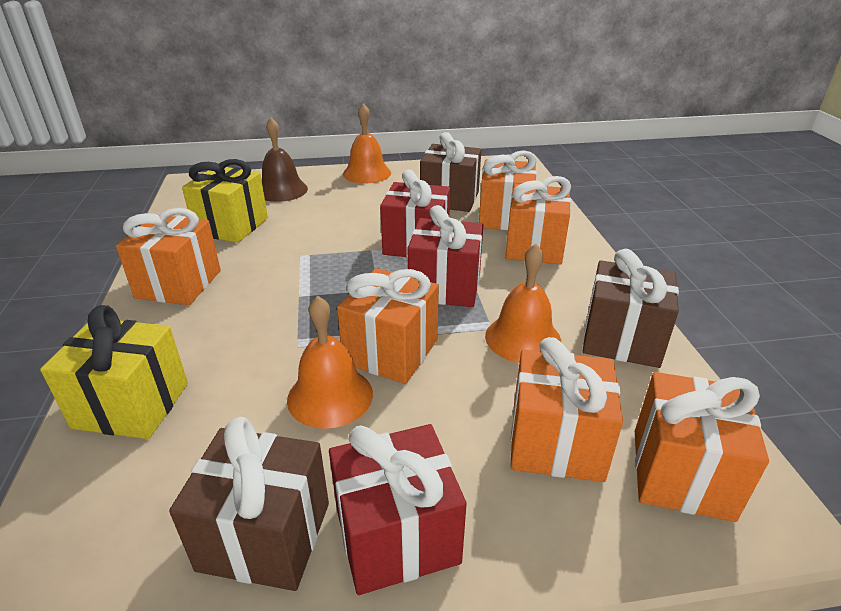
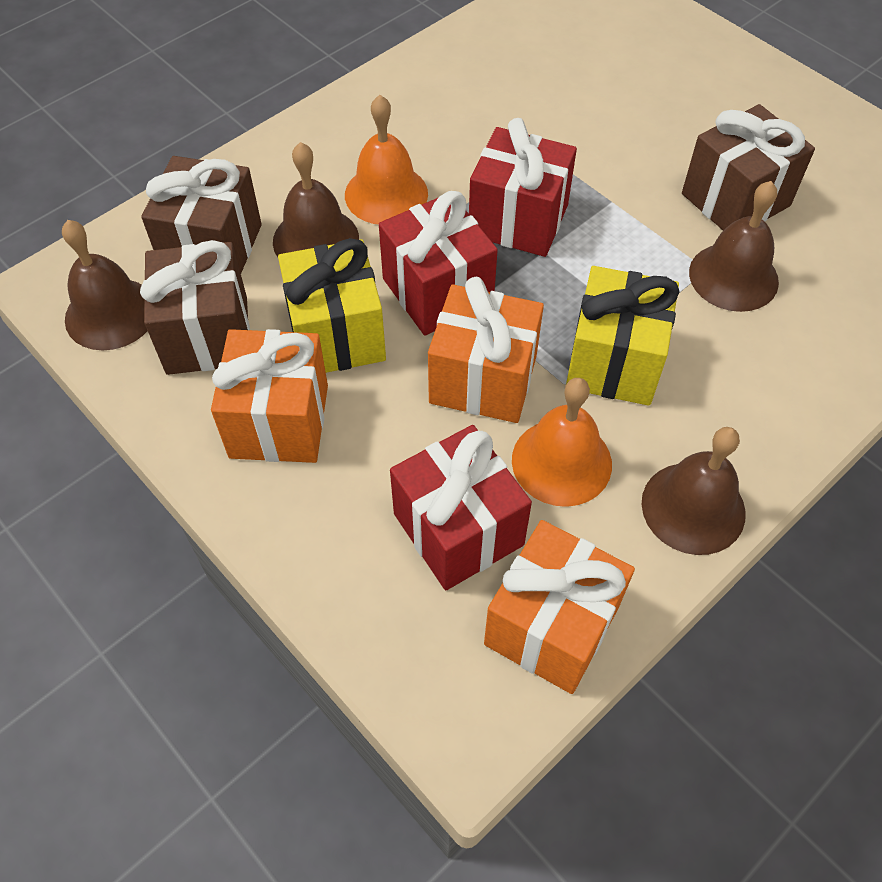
brown bell: 1 -> 4
orange bell: 3 -> 2
orange gift: 6 -> 3

